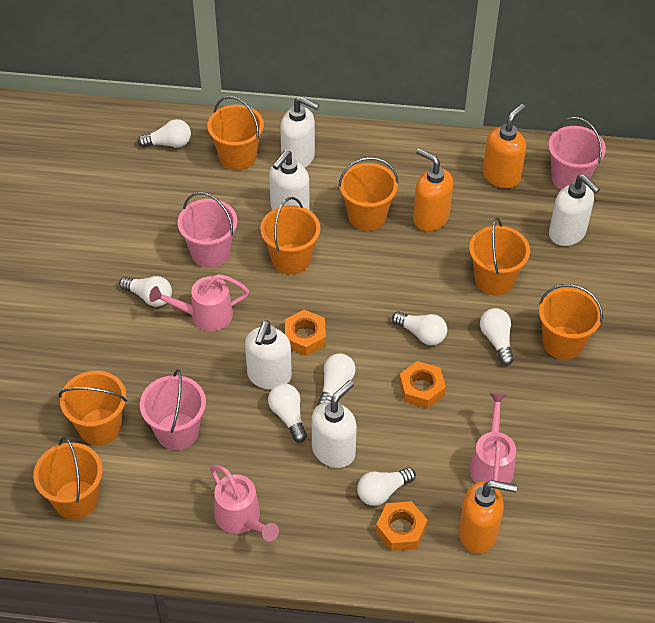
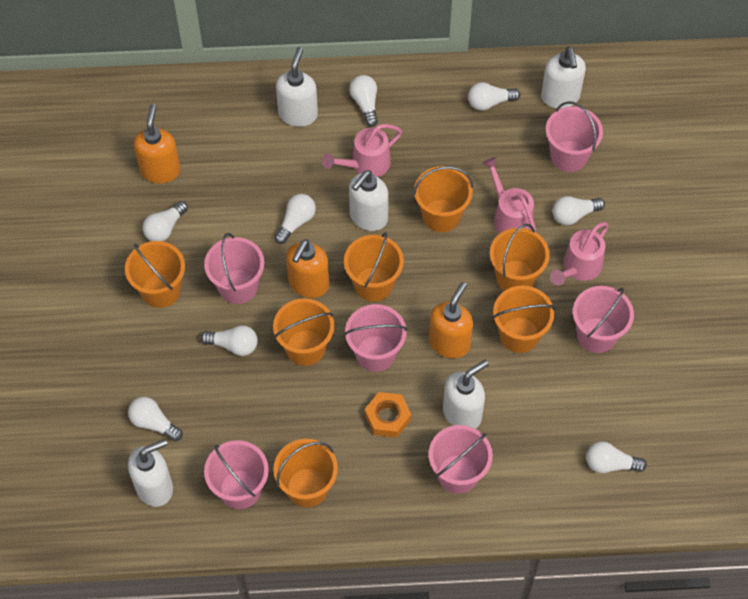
orange nut: 3 -> 1
pink bucket: 3 -> 6
white light bulb: 7 -> 8

